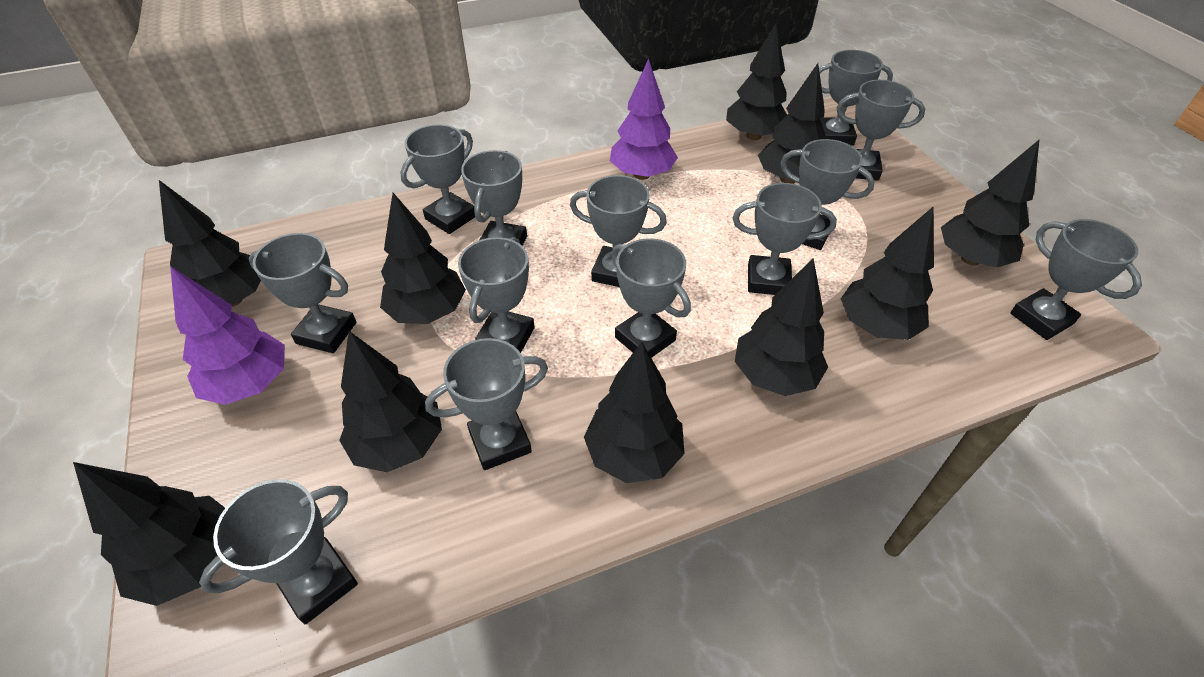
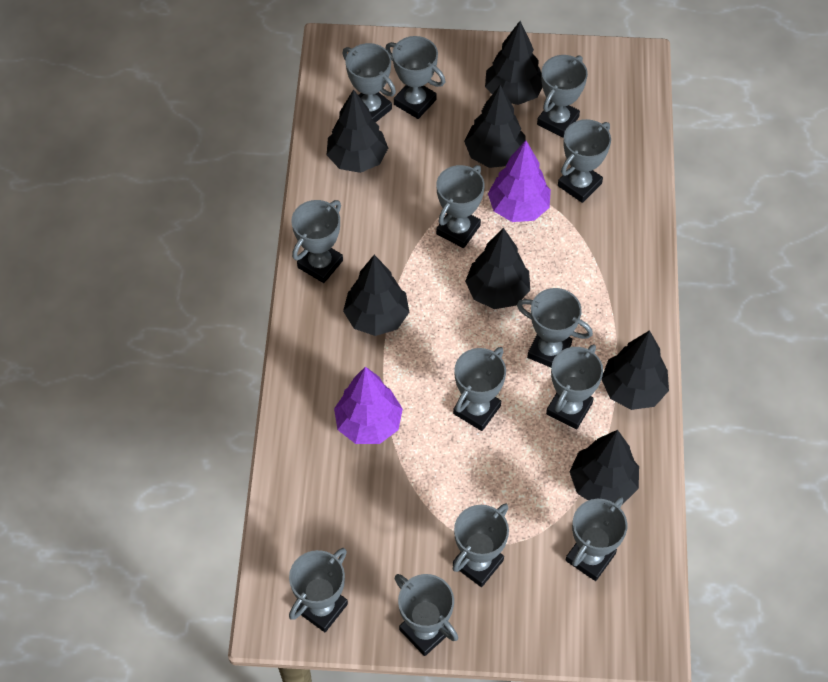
black tree: 10 -> 7

